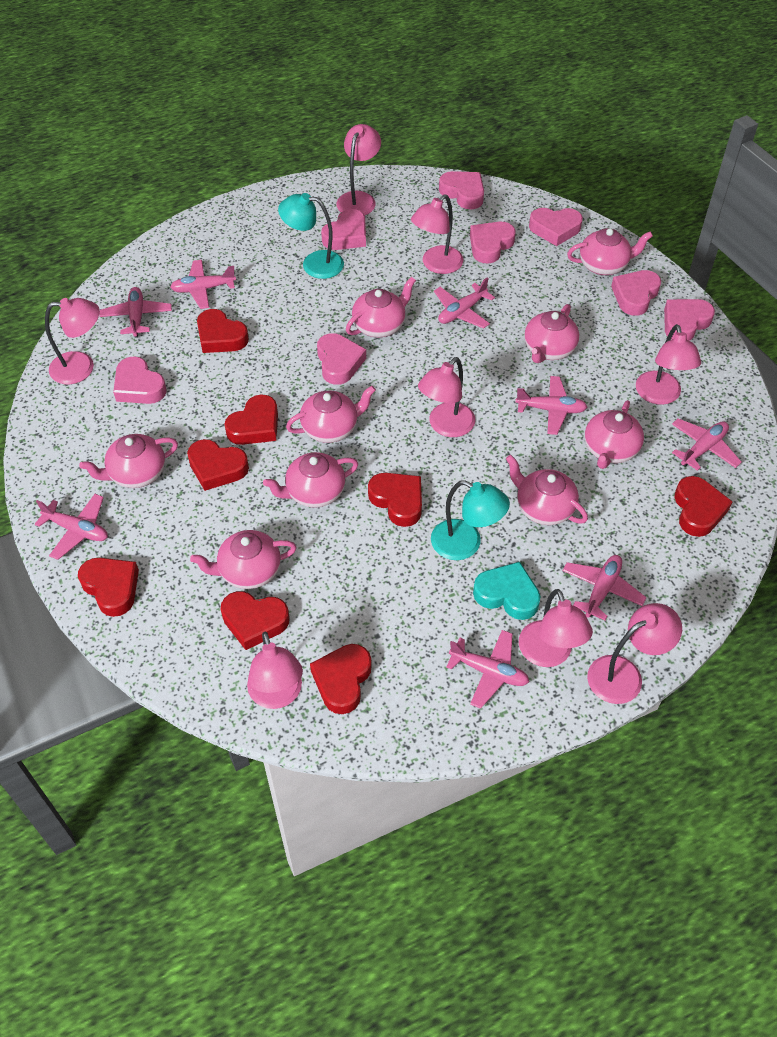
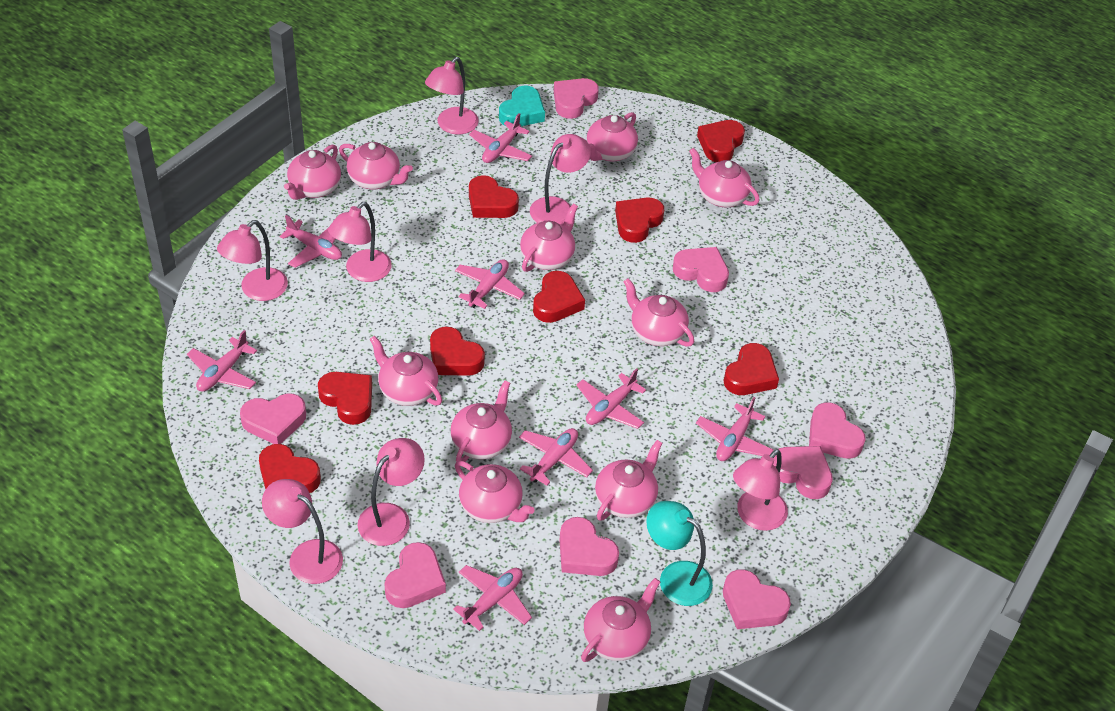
pink lamp: 8 -> 7
pink teapot: 9 -> 11
turquoise lamp: 2 -> 1

